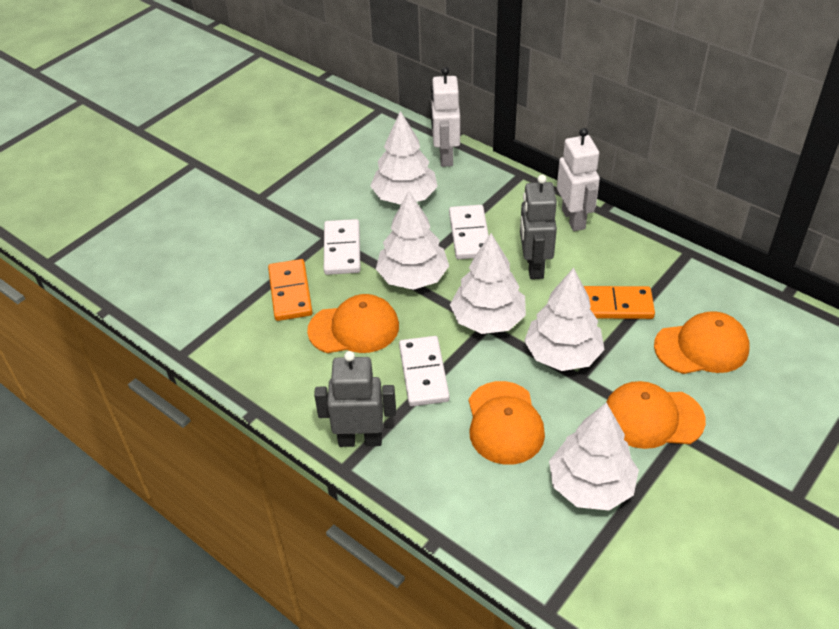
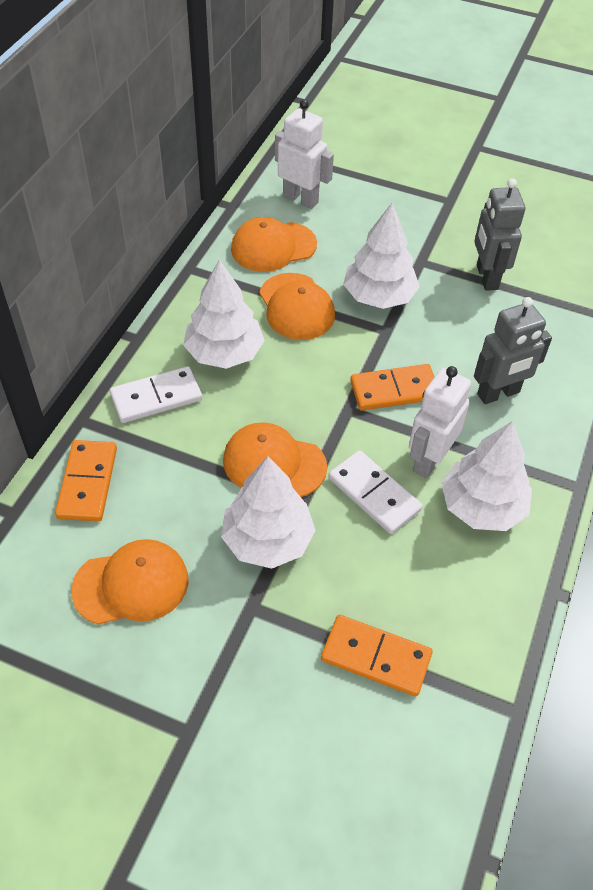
orange domino: 2 -> 3
white domino: 3 -> 2
white tree: 5 -> 4

